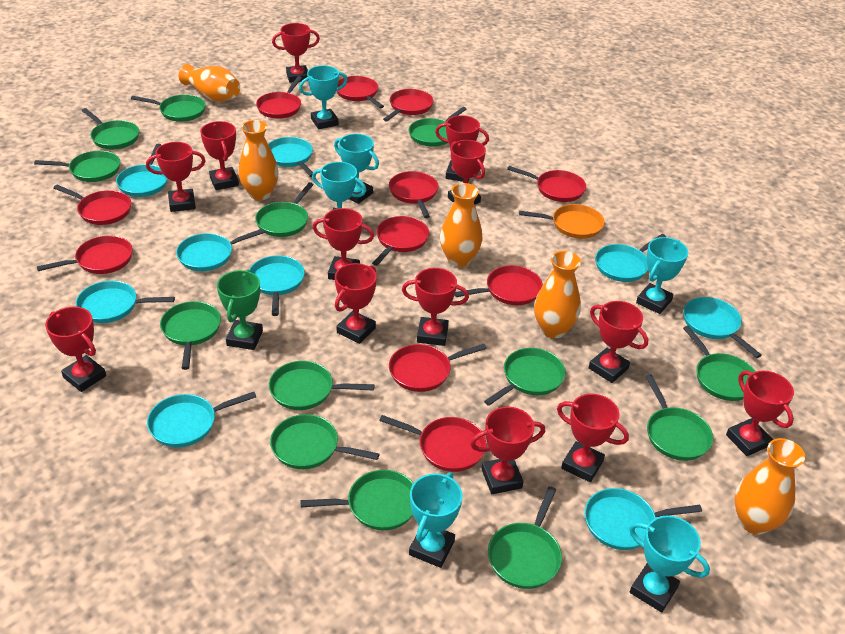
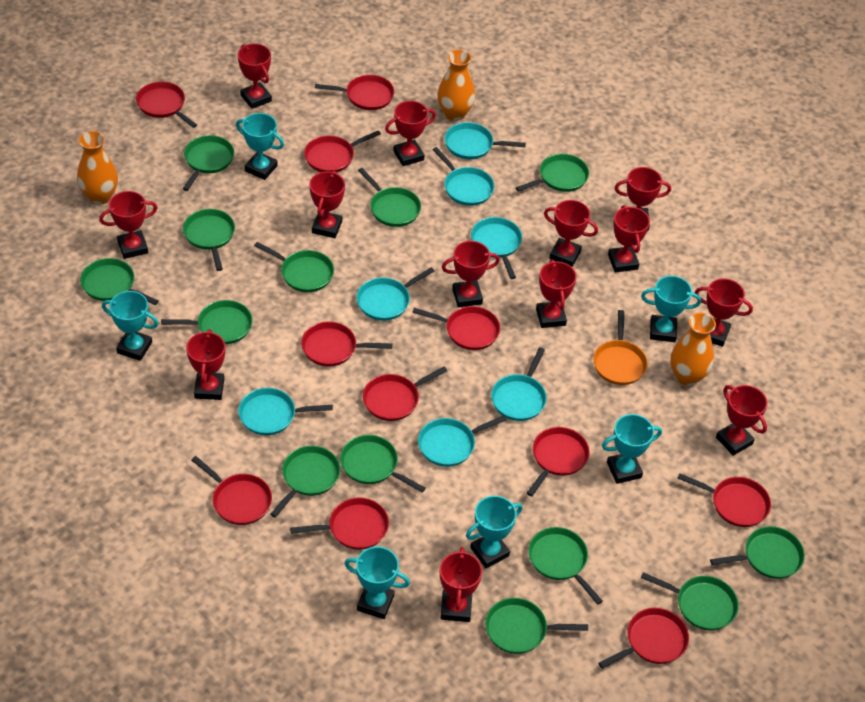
green trophy: 1 -> 0
orange vase: 5 -> 3
turquoise pan: 9 -> 7

